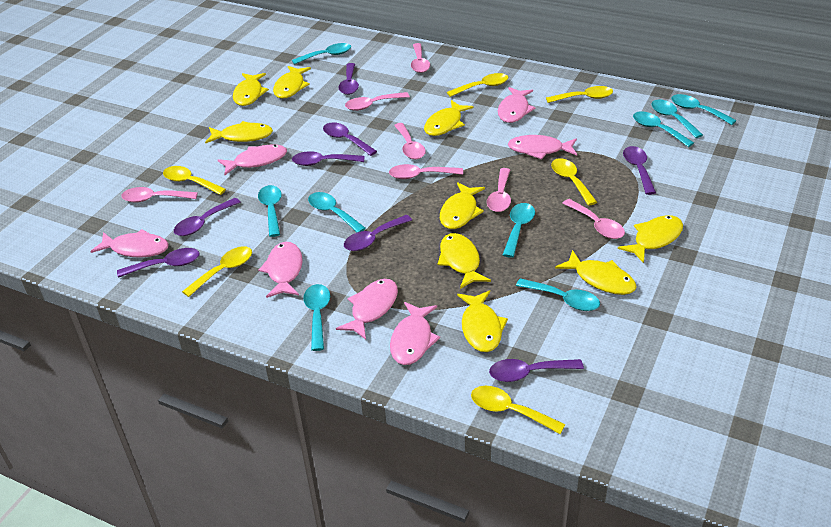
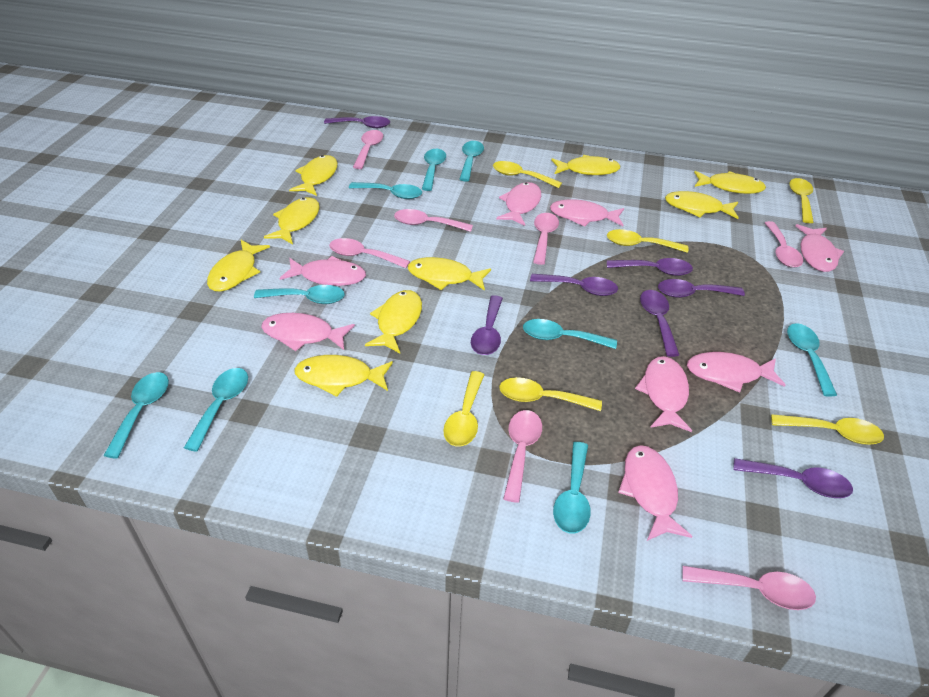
pink fish: 7 -> 8
purple spoon: 8 -> 7

